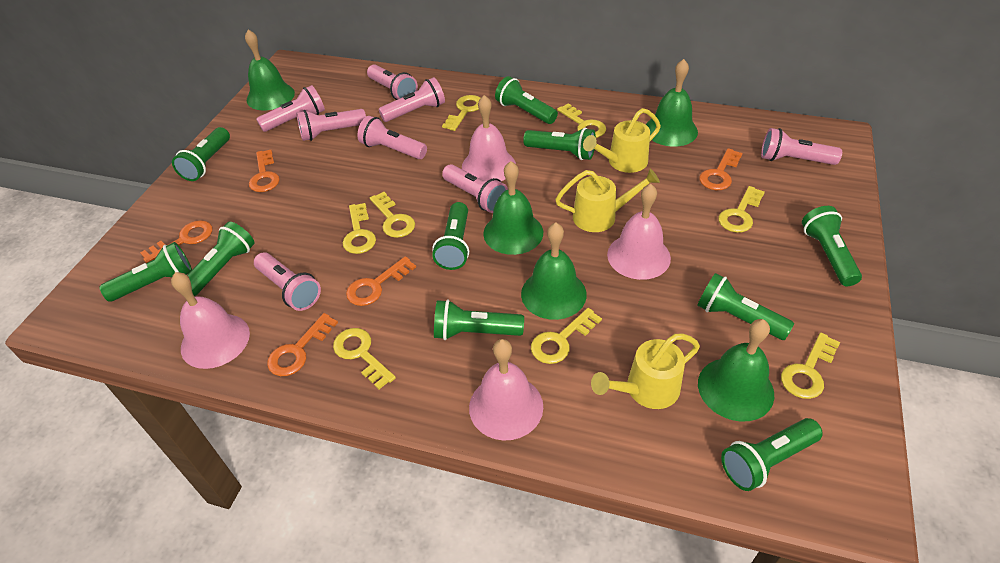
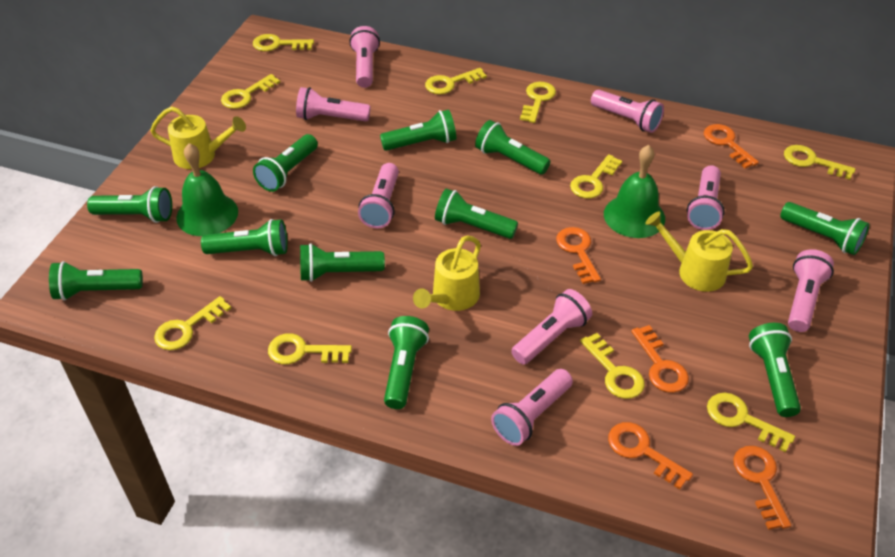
green bell: 5 -> 2
green flashlight: 10 -> 11
pink bell: 4 -> 0
yellow key: 8 -> 10

